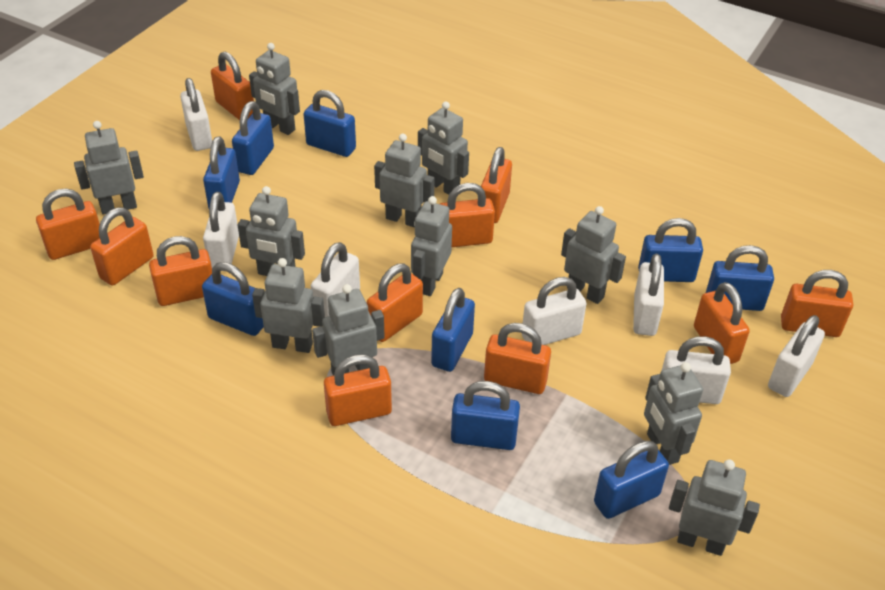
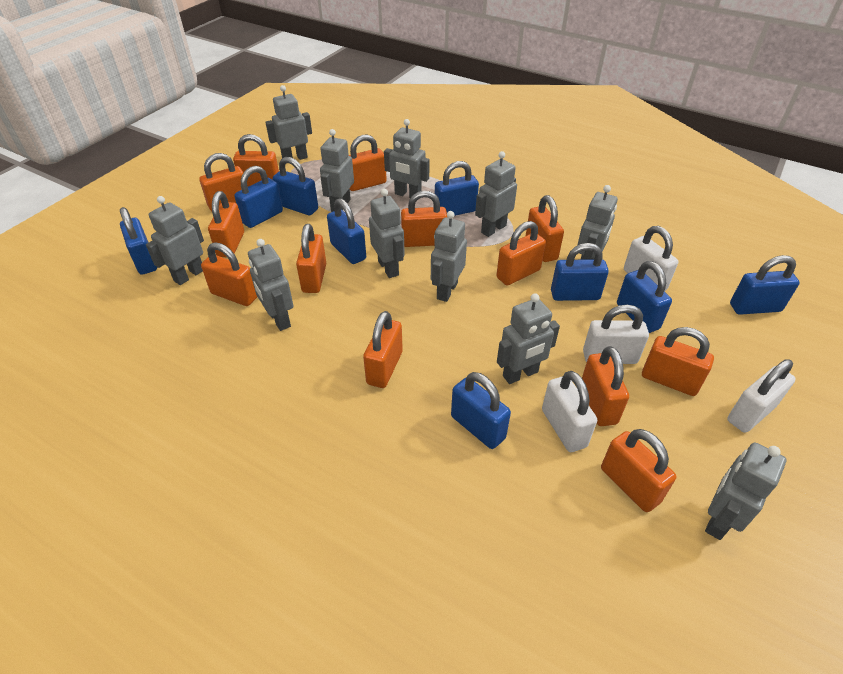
orange padlock: 11 -> 13
white padlock: 7 -> 4

